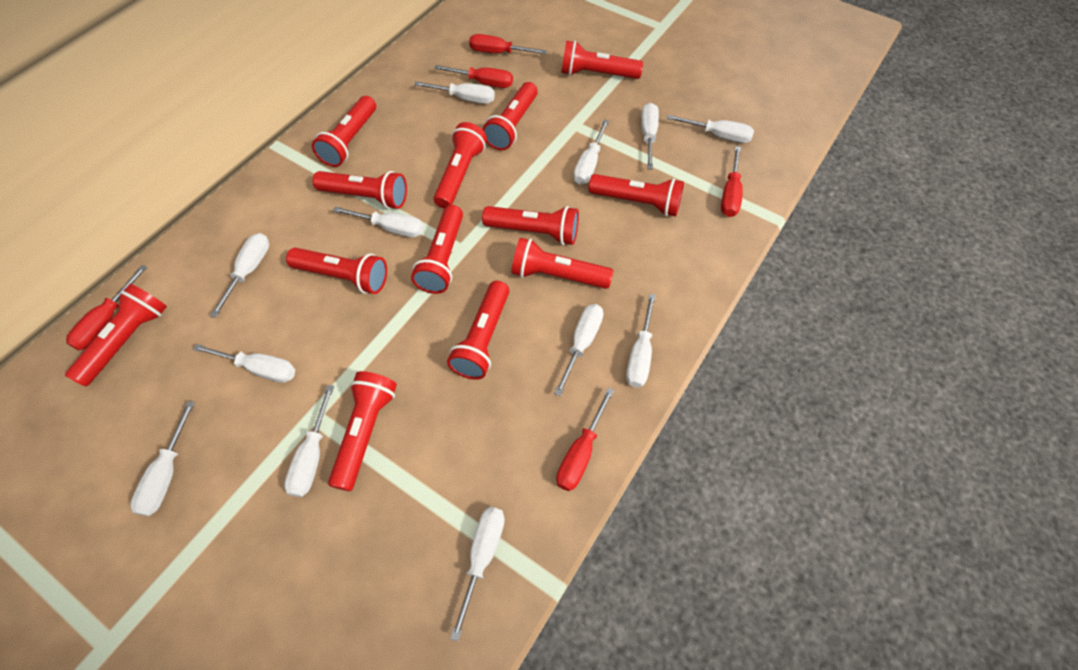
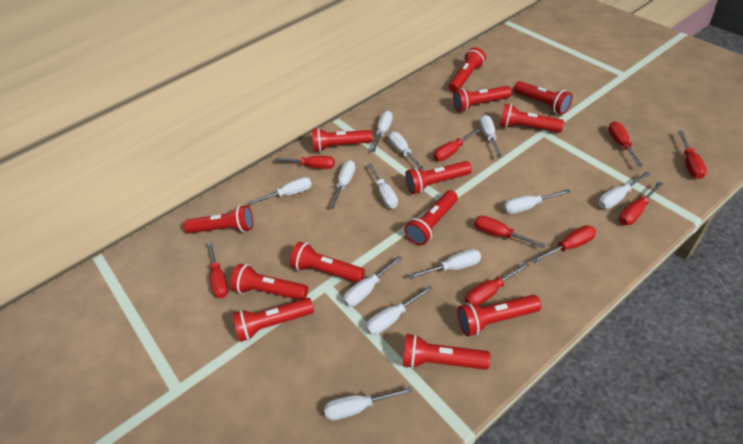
red screwdriver: 5 -> 9

